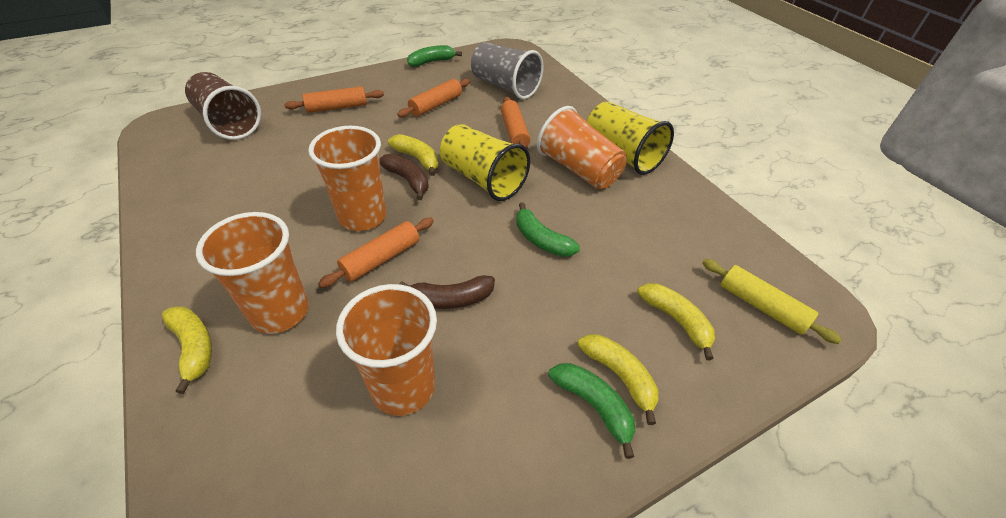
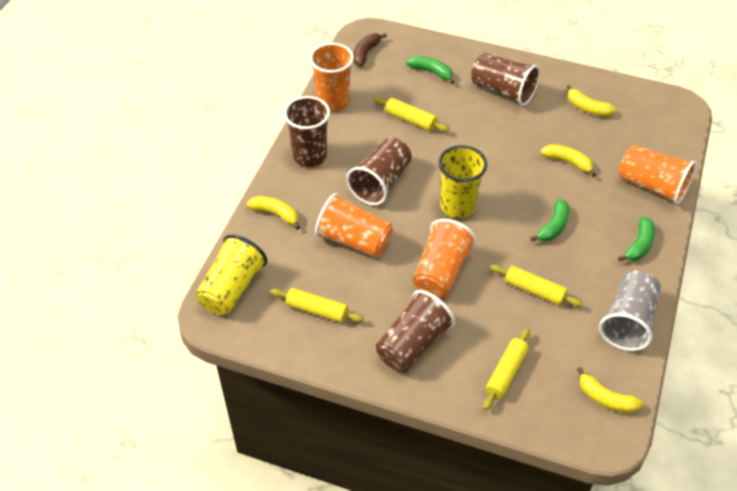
brown banana: 2 -> 1
brown cup: 1 -> 4
orange rolling pin: 4 -> 0
yellow rolling pin: 1 -> 4

